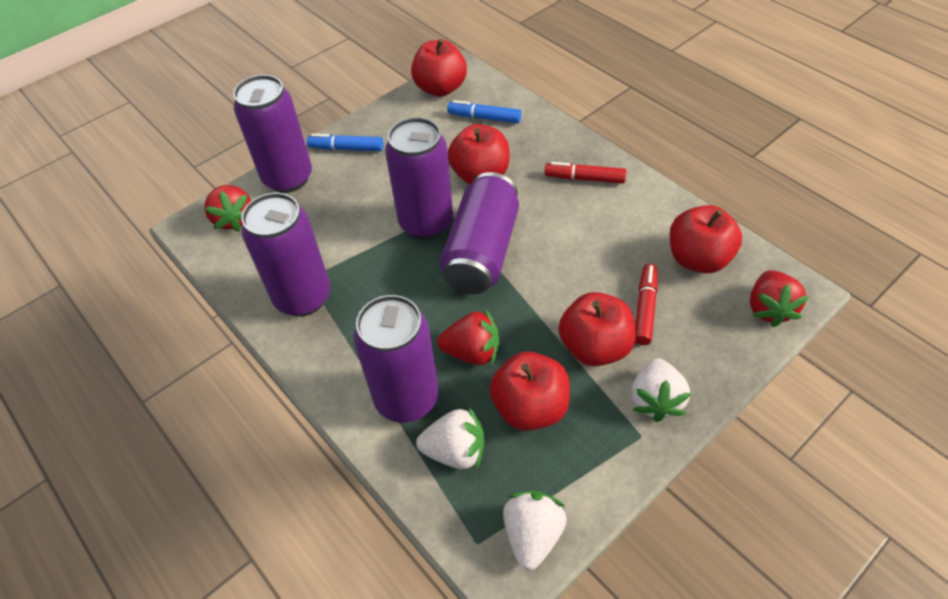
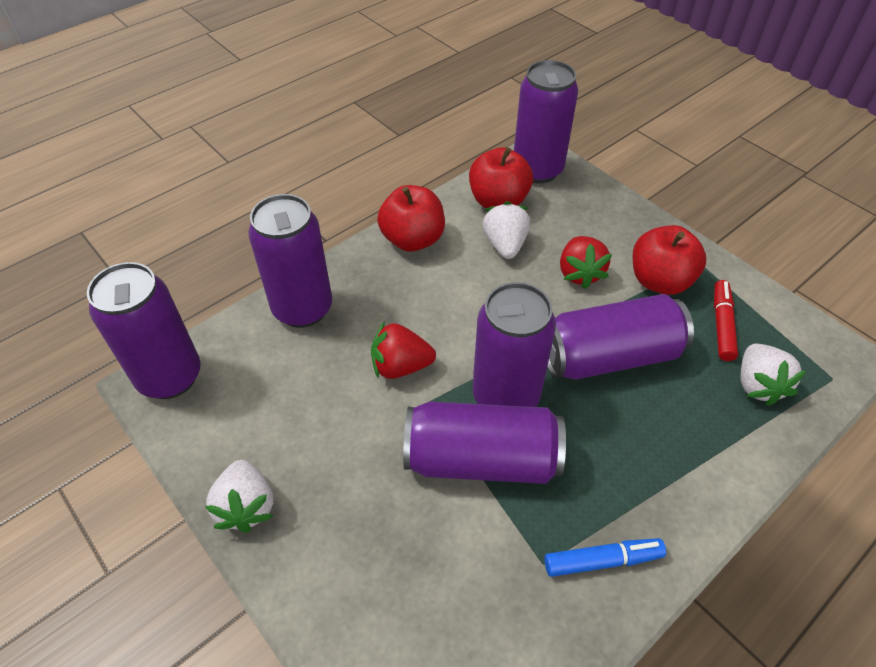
blue marker: 2 -> 1
purple can: 5 -> 6
red apple: 5 -> 3
red marker: 2 -> 1
red strawberry: 3 -> 2

